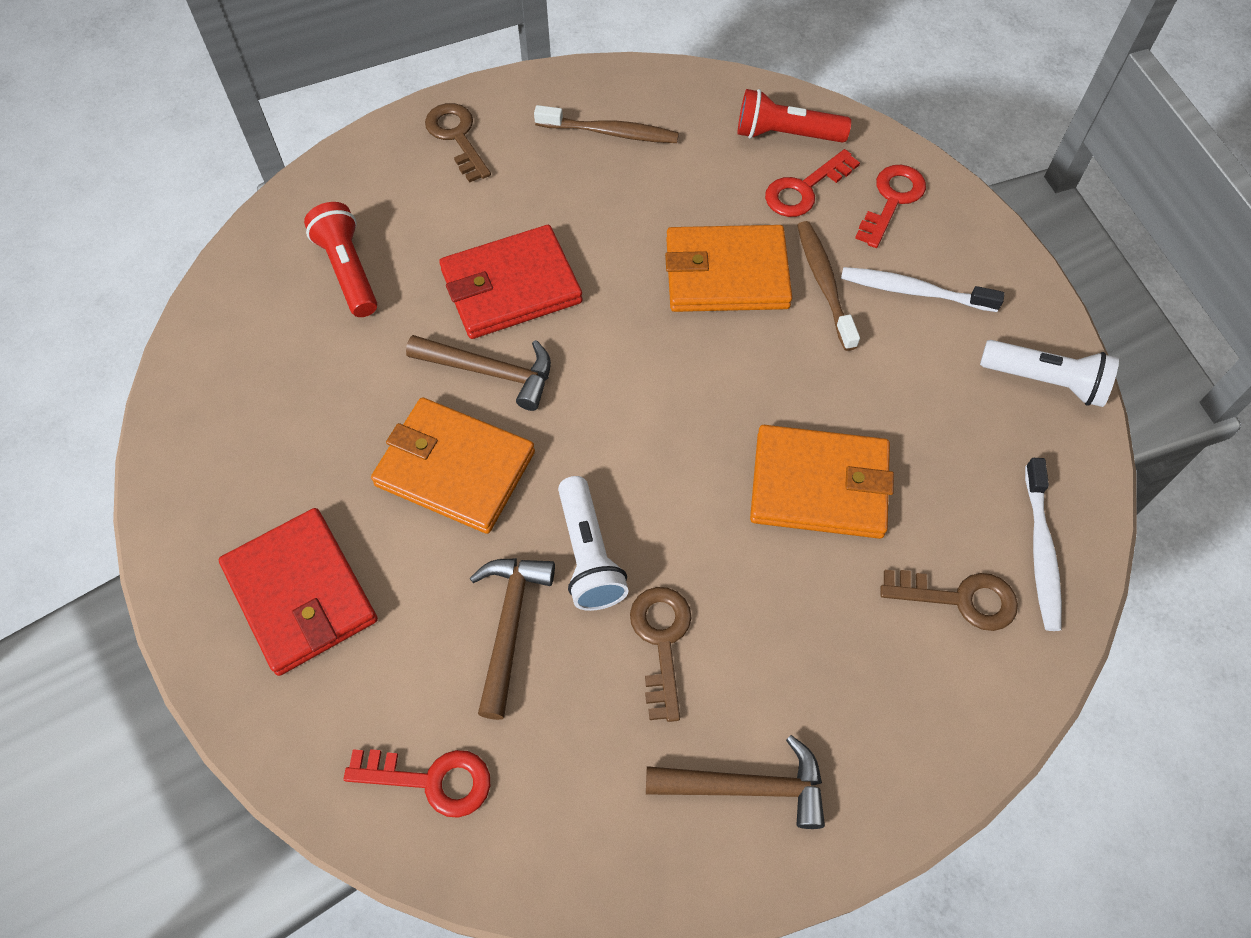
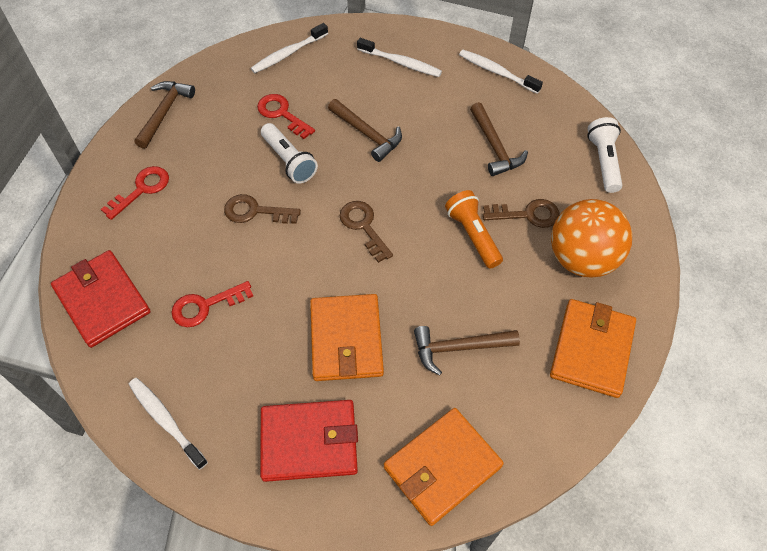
brown hammer: 3 -> 4
brown toothbrush: 2 -> 0
orange ball: 0 -> 1
orange flashlight: 0 -> 1
red flashlight: 2 -> 0
white toothbrush: 2 -> 4

